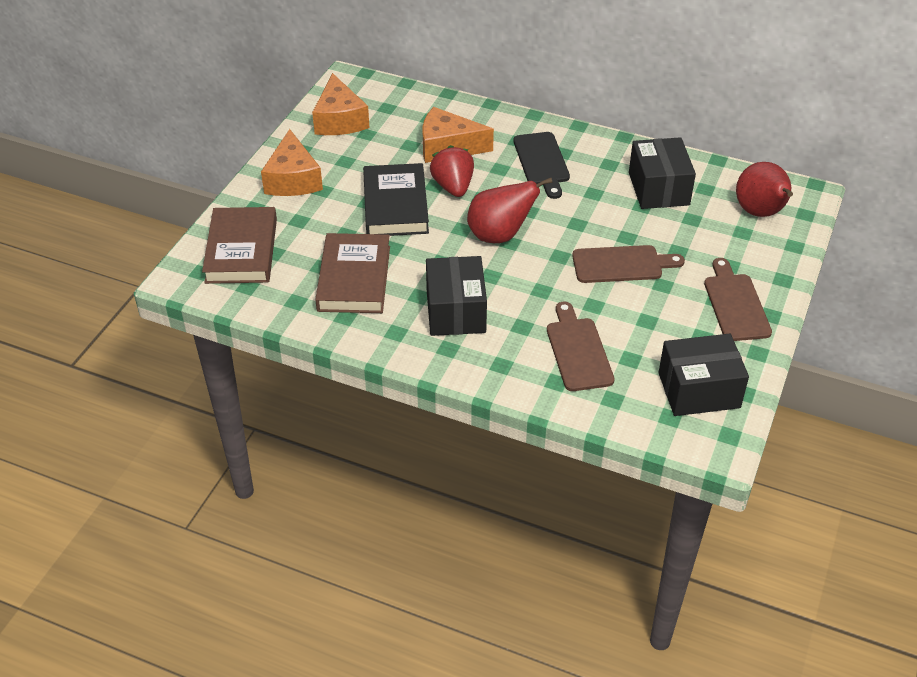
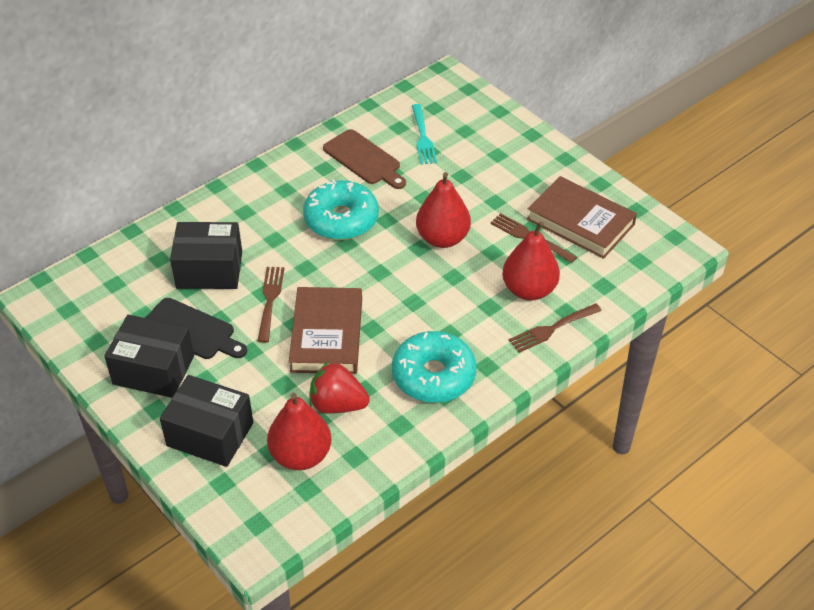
black book: 1 -> 0
brown cutting board: 3 -> 1
brown fork: 0 -> 3
orange cheese: 3 -> 0
red pear: 2 -> 3
turquoise donut: 0 -> 2
turquoise fork: 0 -> 1

